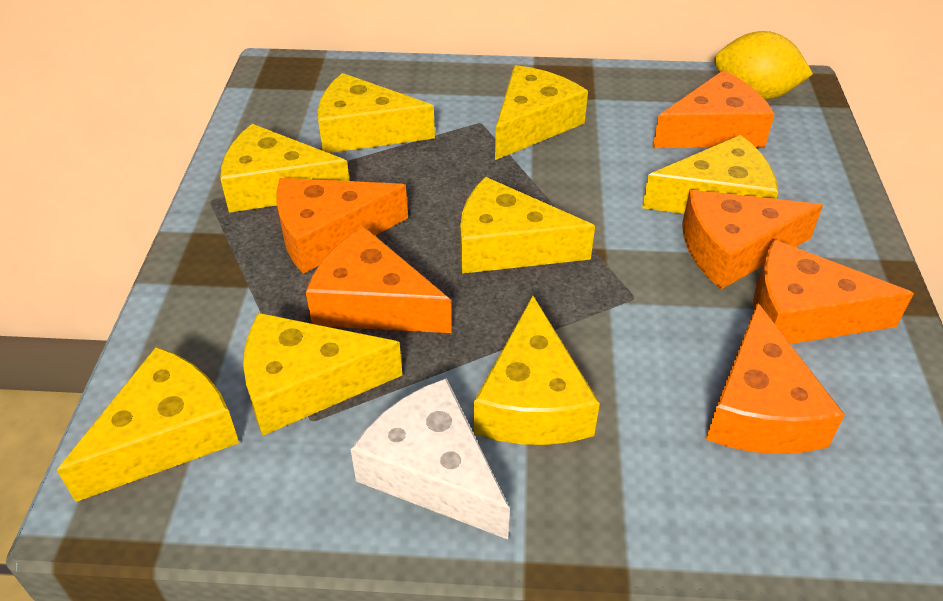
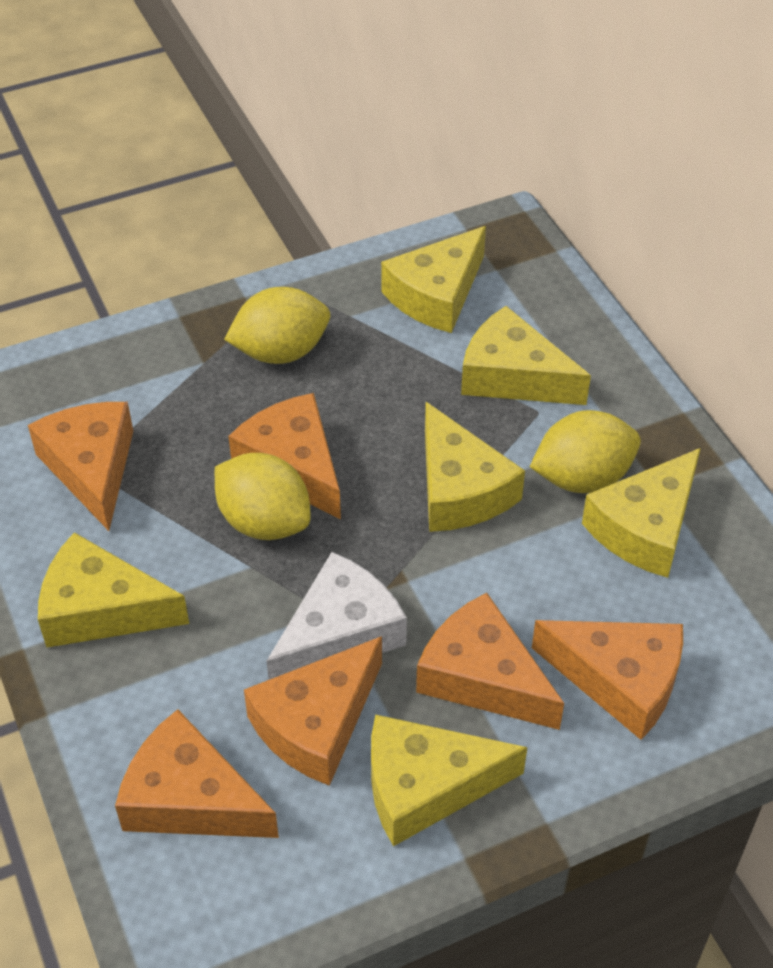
yellow cheese: 8 -> 6
yellow lemon: 1 -> 3

